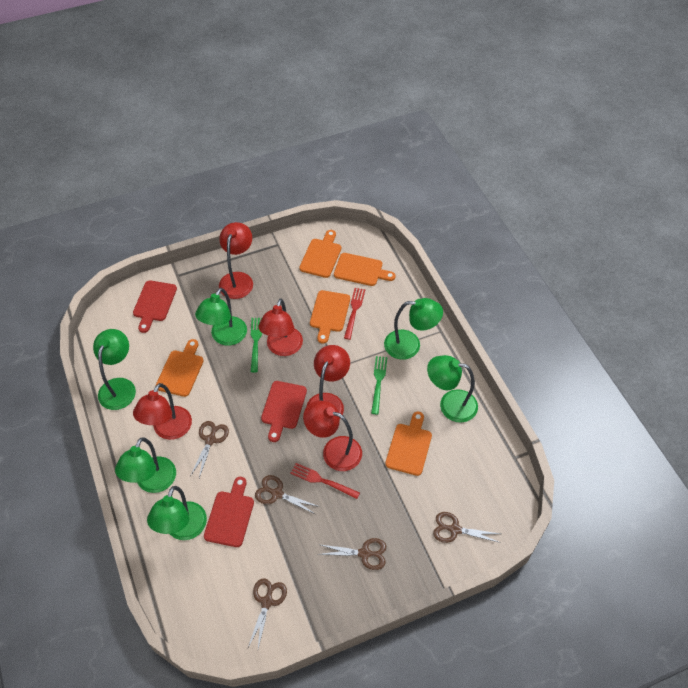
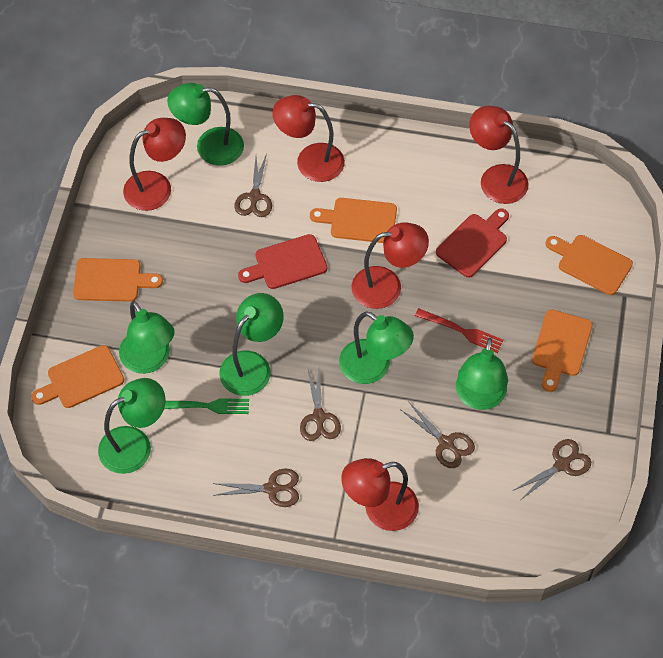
green fork: 2 -> 1
red cutting board: 3 -> 2
red fork: 2 -> 1

